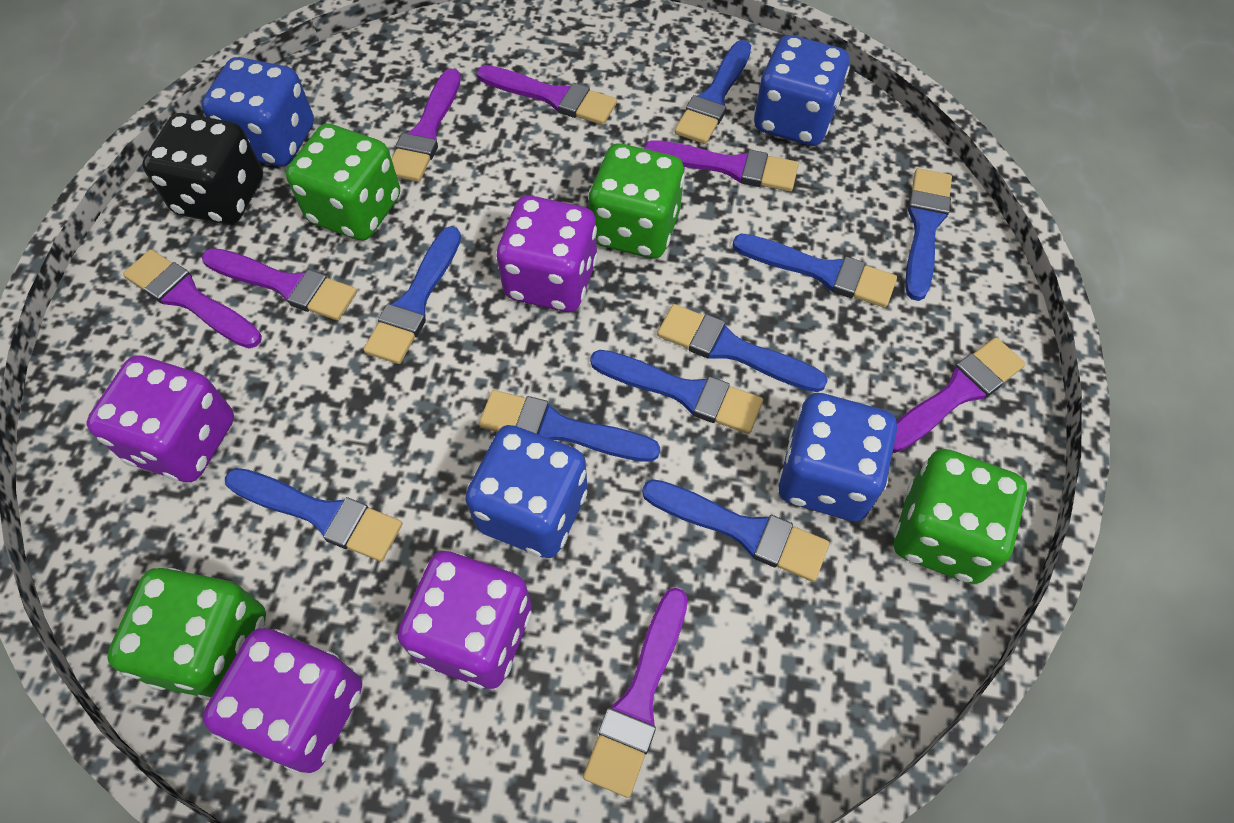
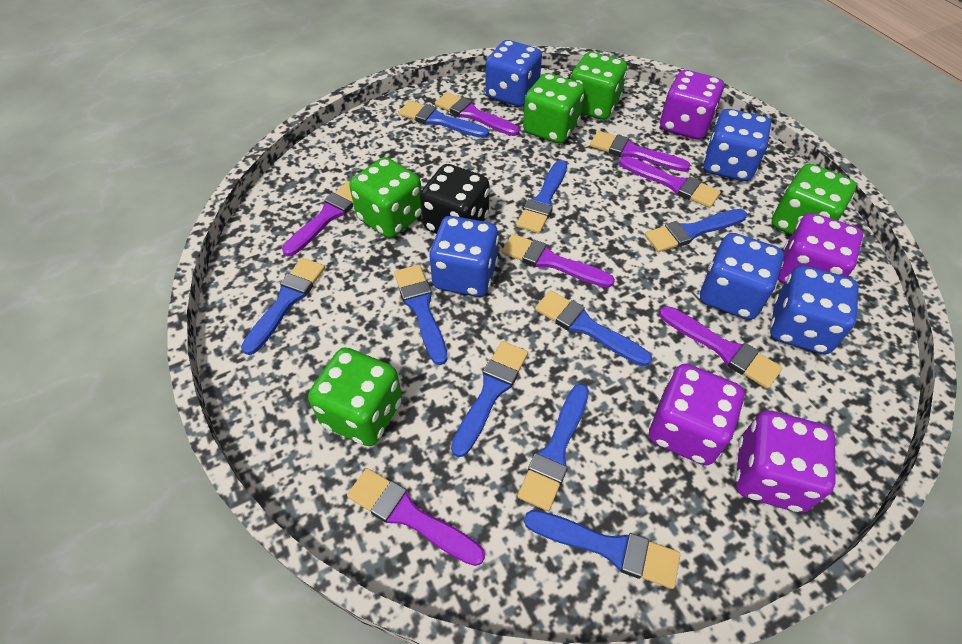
blue dice: 4 -> 5
green dice: 4 -> 5

